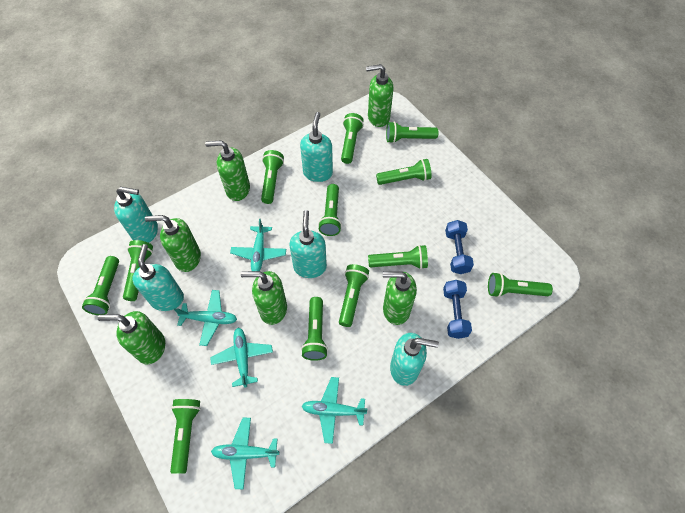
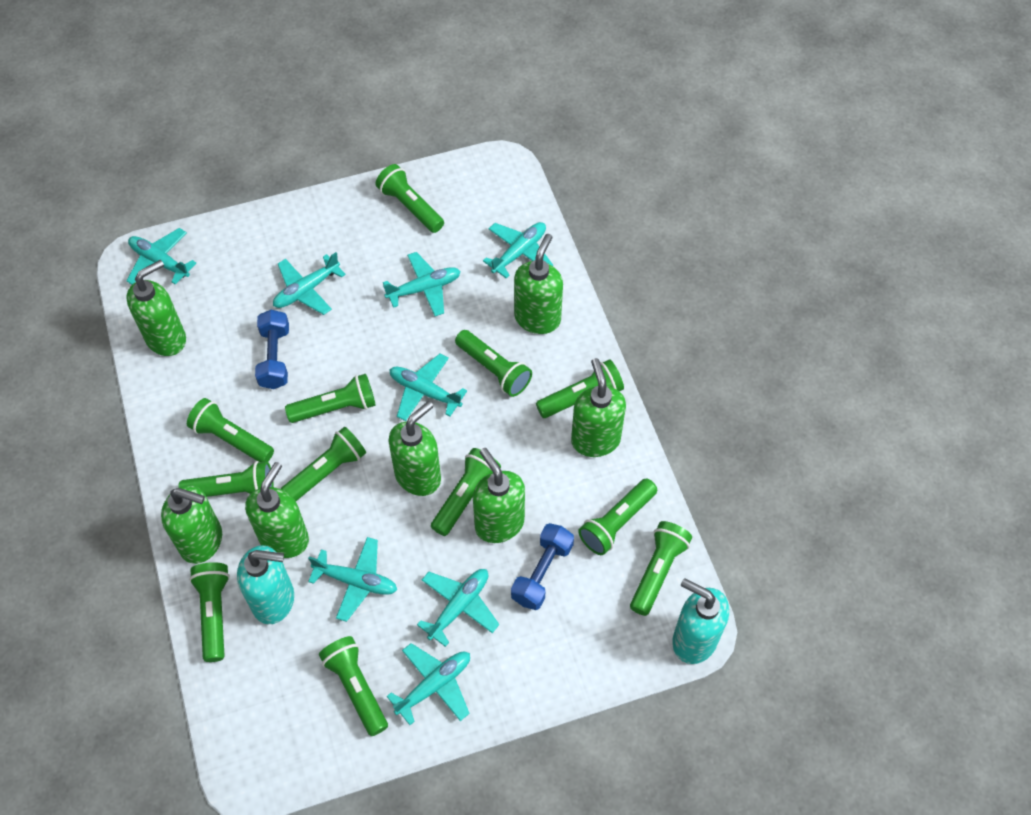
green soap dispenser: 6 -> 7
turquoise plane: 5 -> 8
turquoise soap dispenser: 5 -> 2

